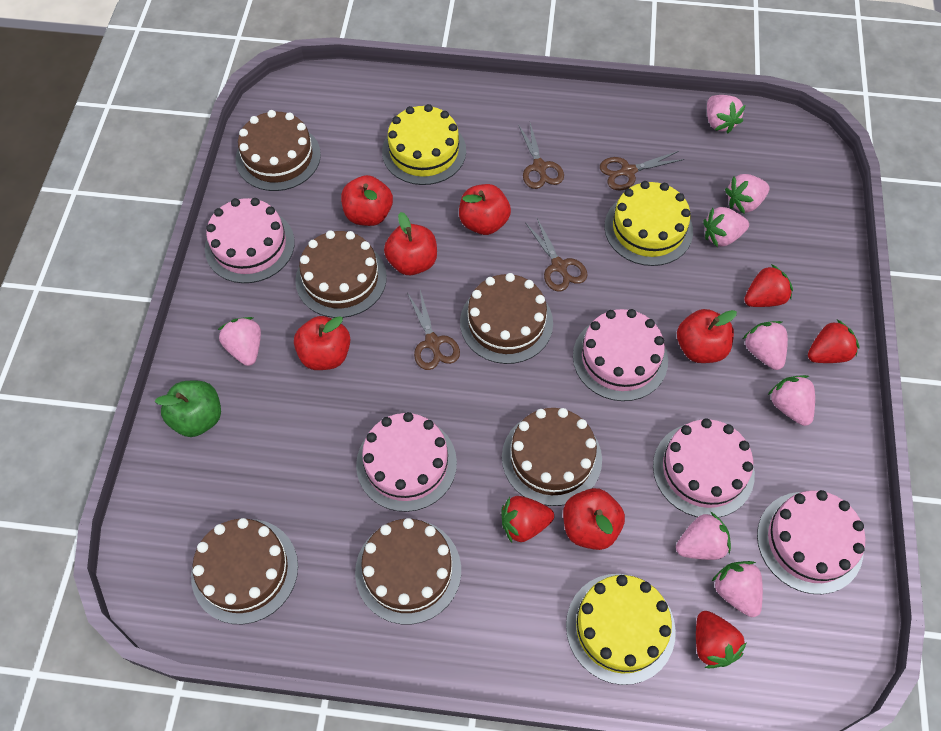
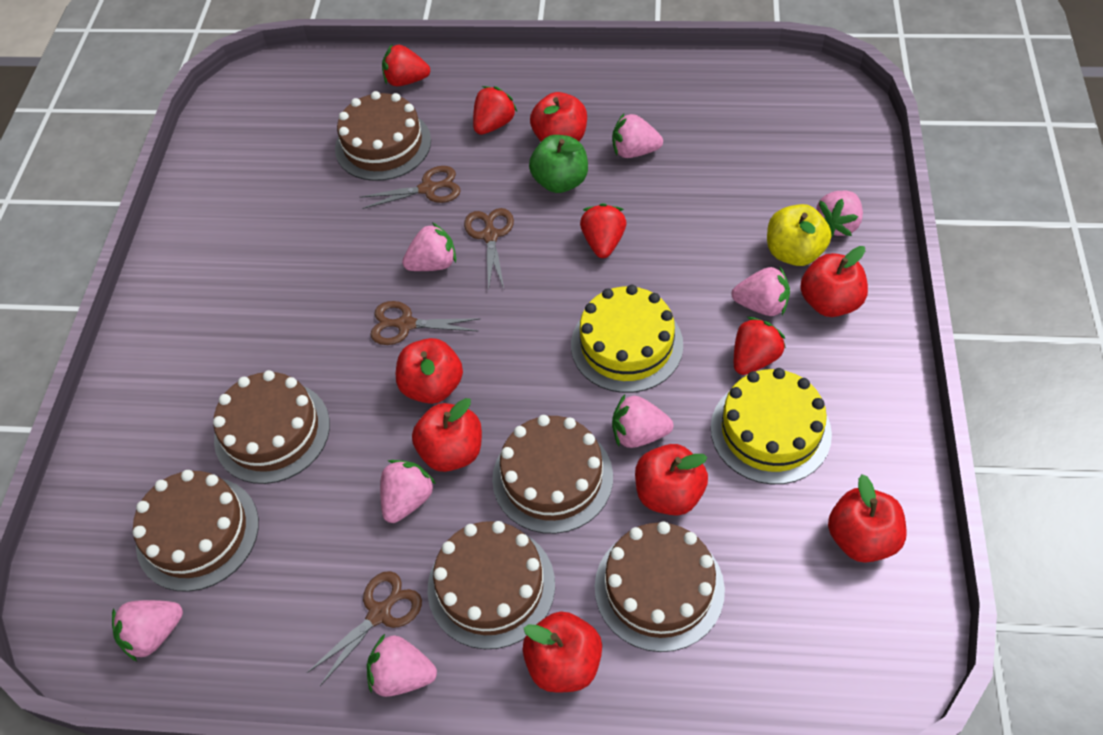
pink cake: 5 -> 0
red apple: 6 -> 7
yellow apple: 0 -> 1
yellow cake: 3 -> 2

